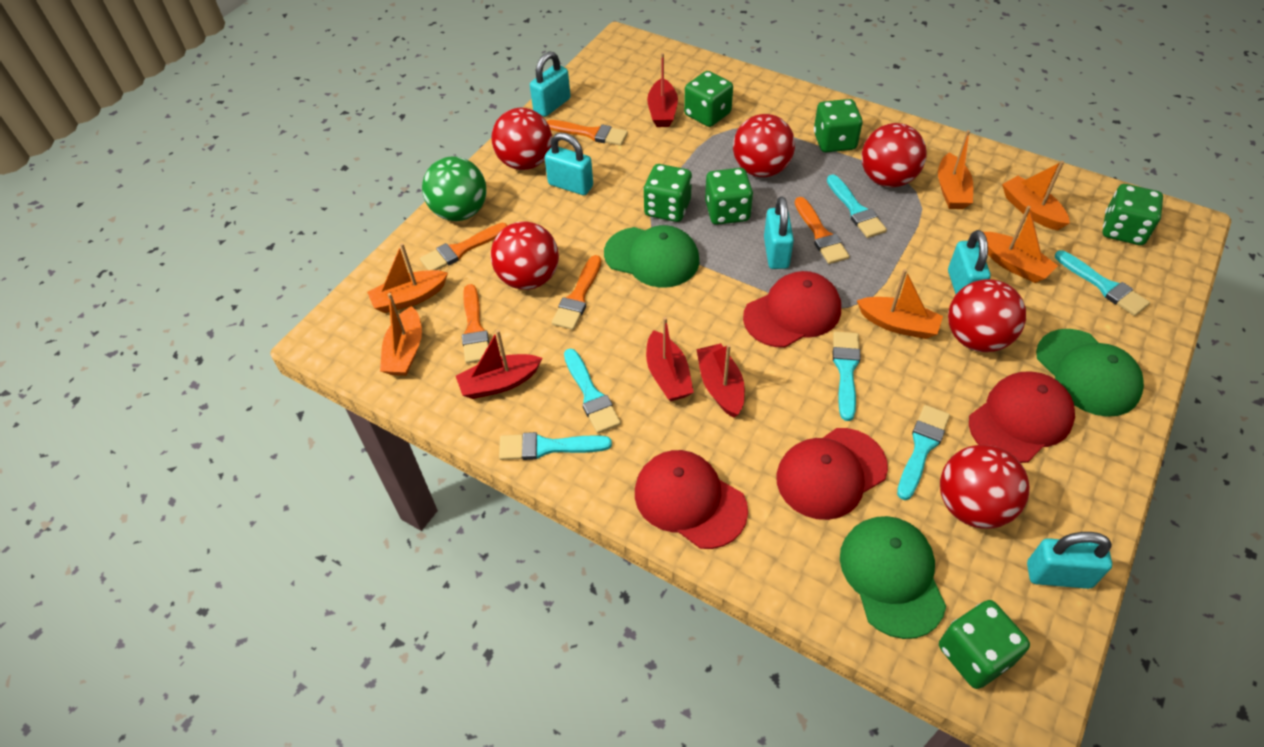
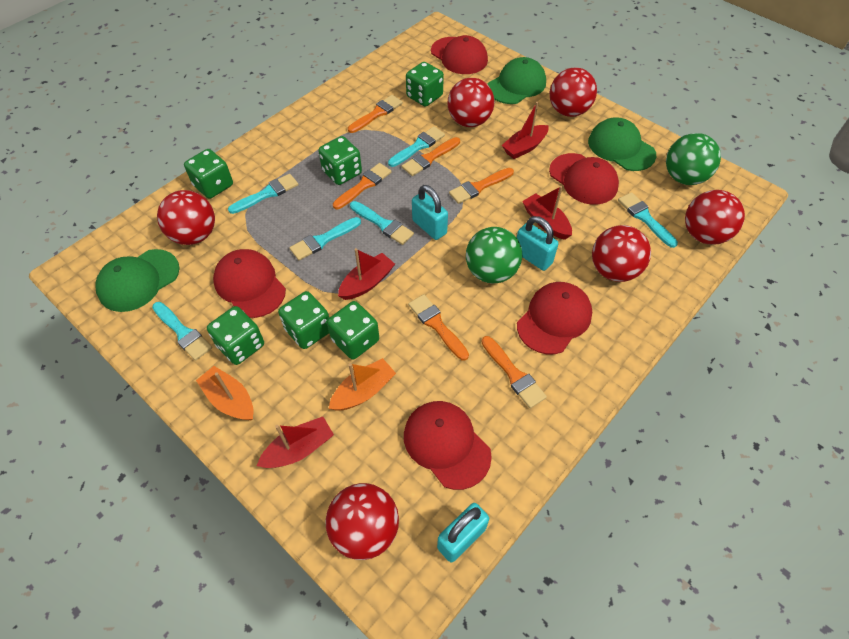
green ball: 1 -> 2
orange boat: 6 -> 2
orange brush: 5 -> 6
red cap: 4 -> 5
turquoise padlock: 5 -> 3

